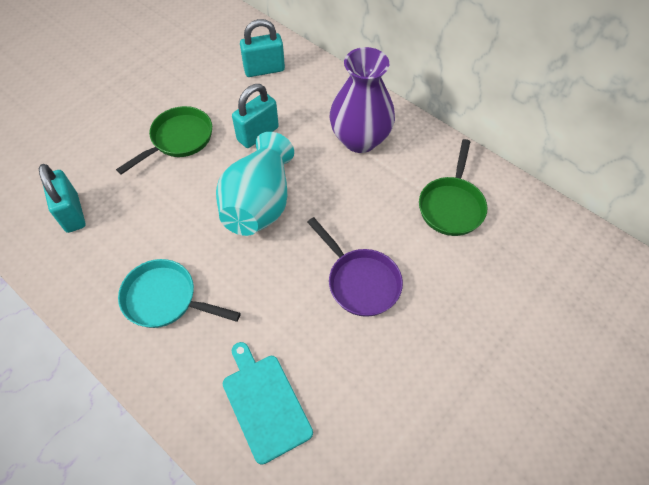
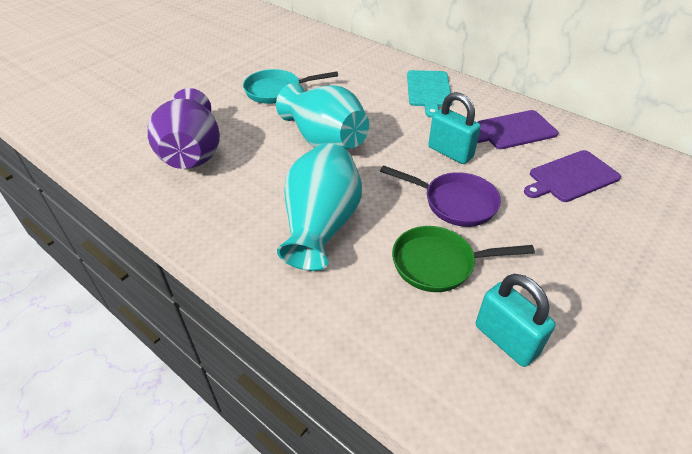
green pan: 2 -> 1
purple cutting board: 0 -> 2
turquoise padlock: 3 -> 2
turquoise vase: 1 -> 2

